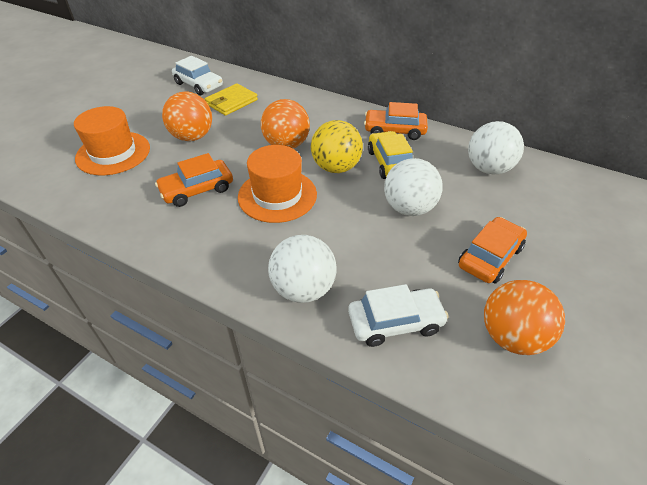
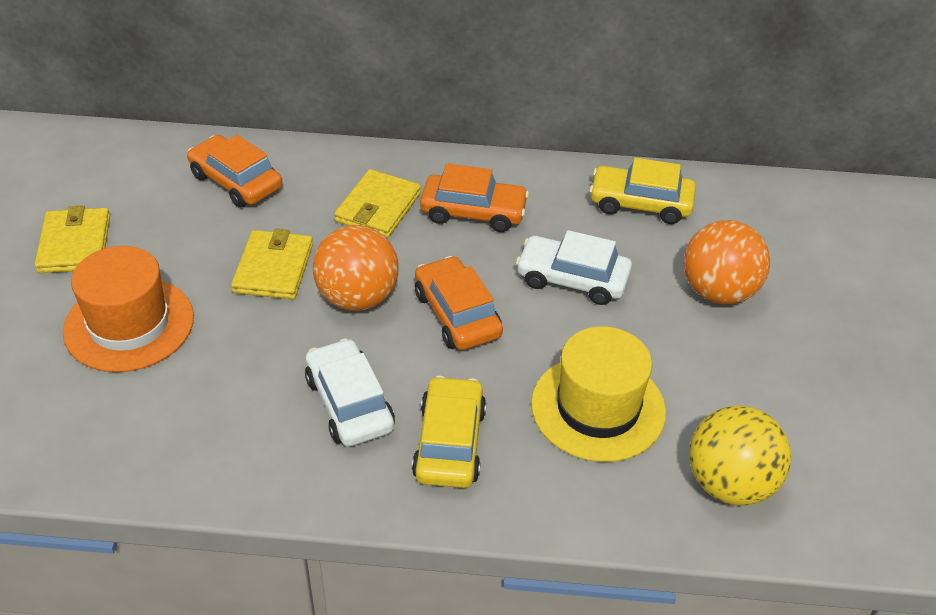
orange ball: 3 -> 2
orange hat: 2 -> 1
white ball: 3 -> 0
yellow car: 1 -> 2
yellow hat: 0 -> 1
yellow wallet: 1 -> 3

